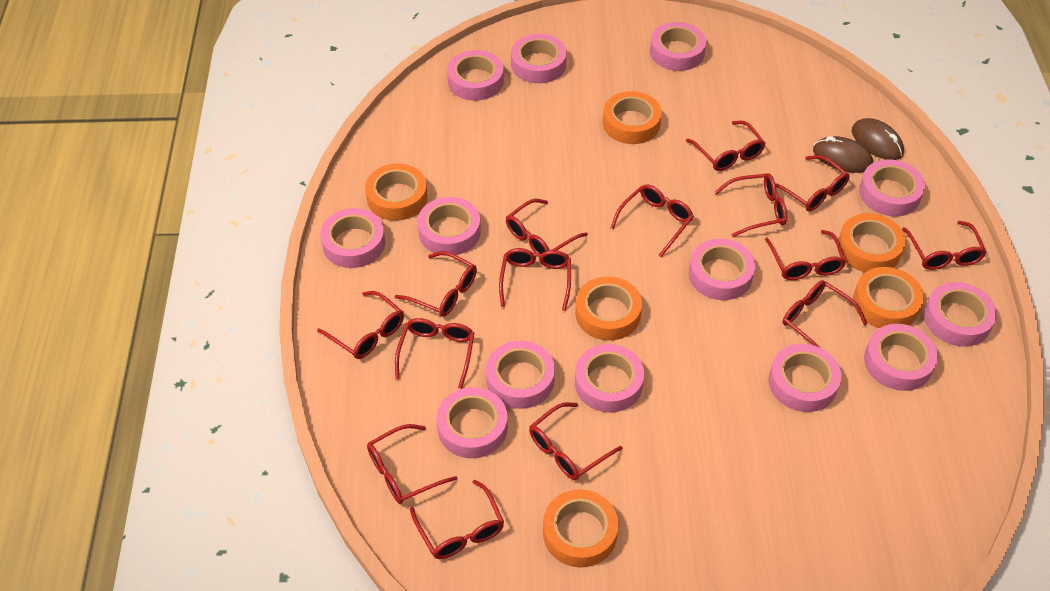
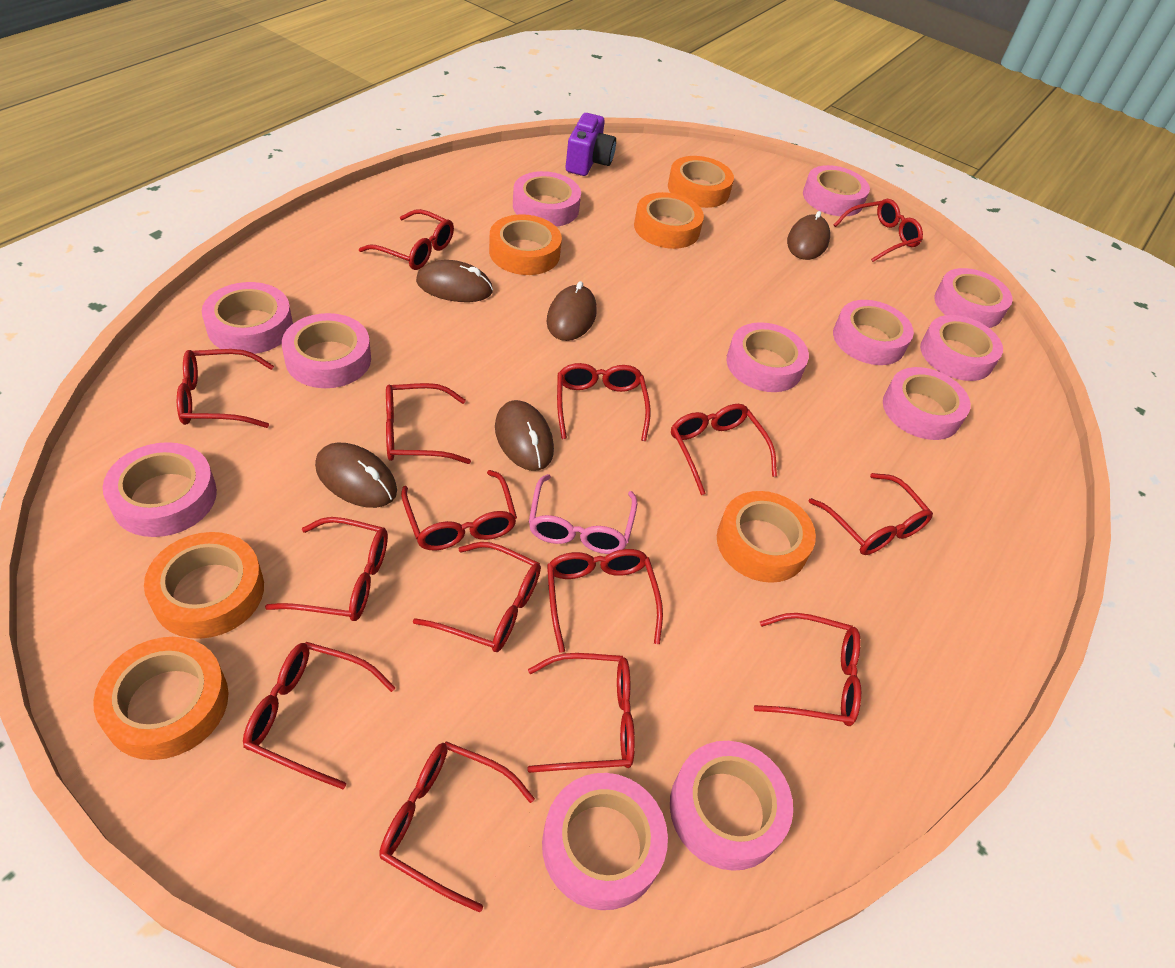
brown mouse: 2 -> 5
pink glasses: 0 -> 1
pink tape: 13 -> 12
purple camera: 0 -> 1

